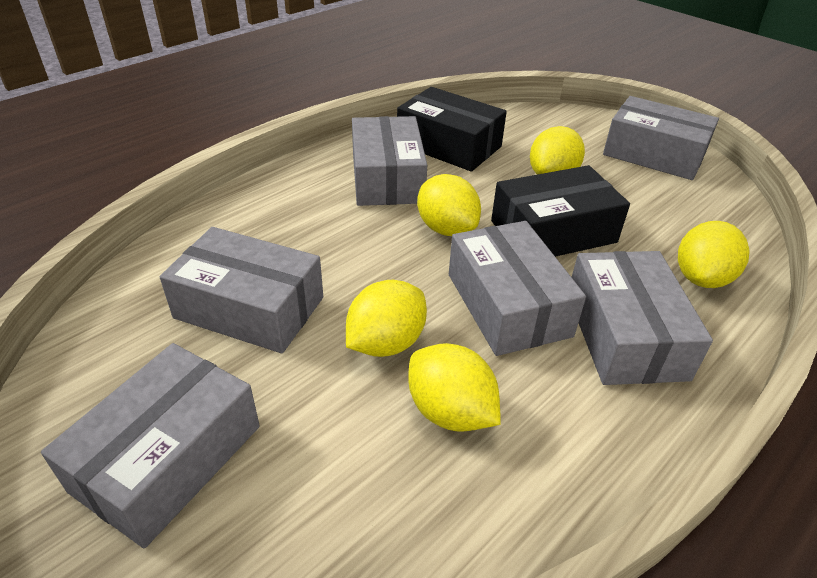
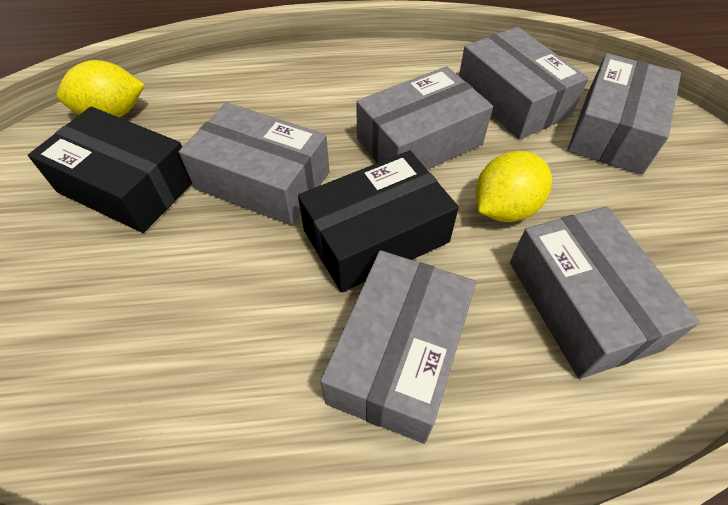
yellow lemon: 5 -> 2

